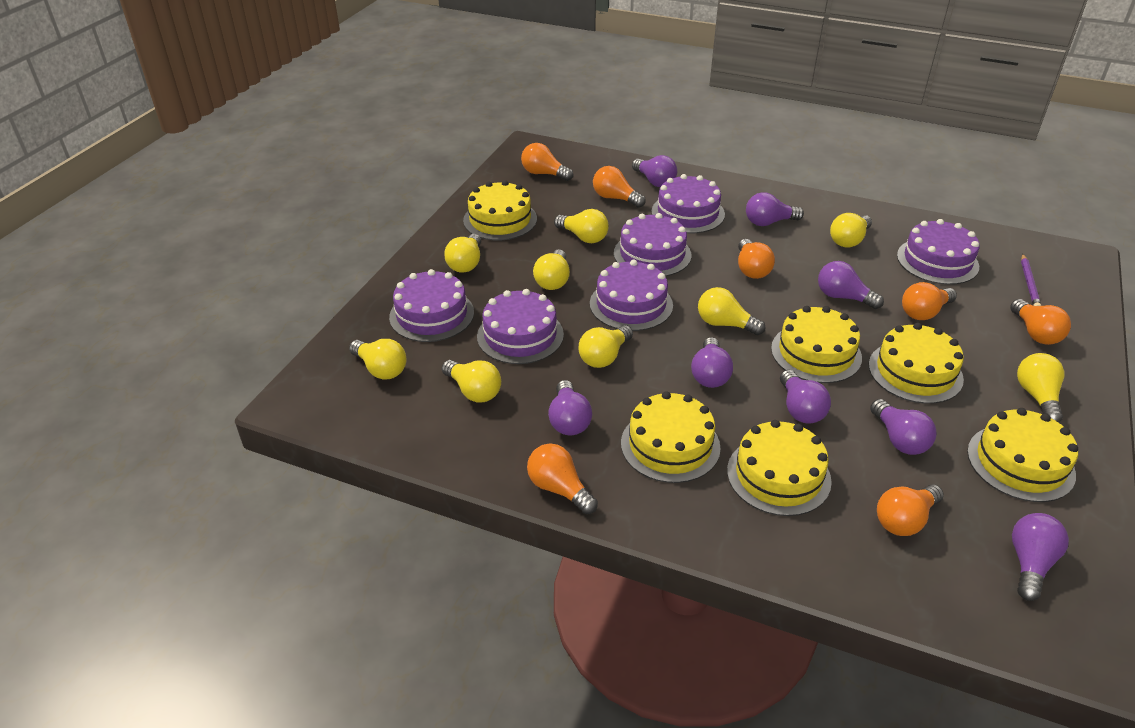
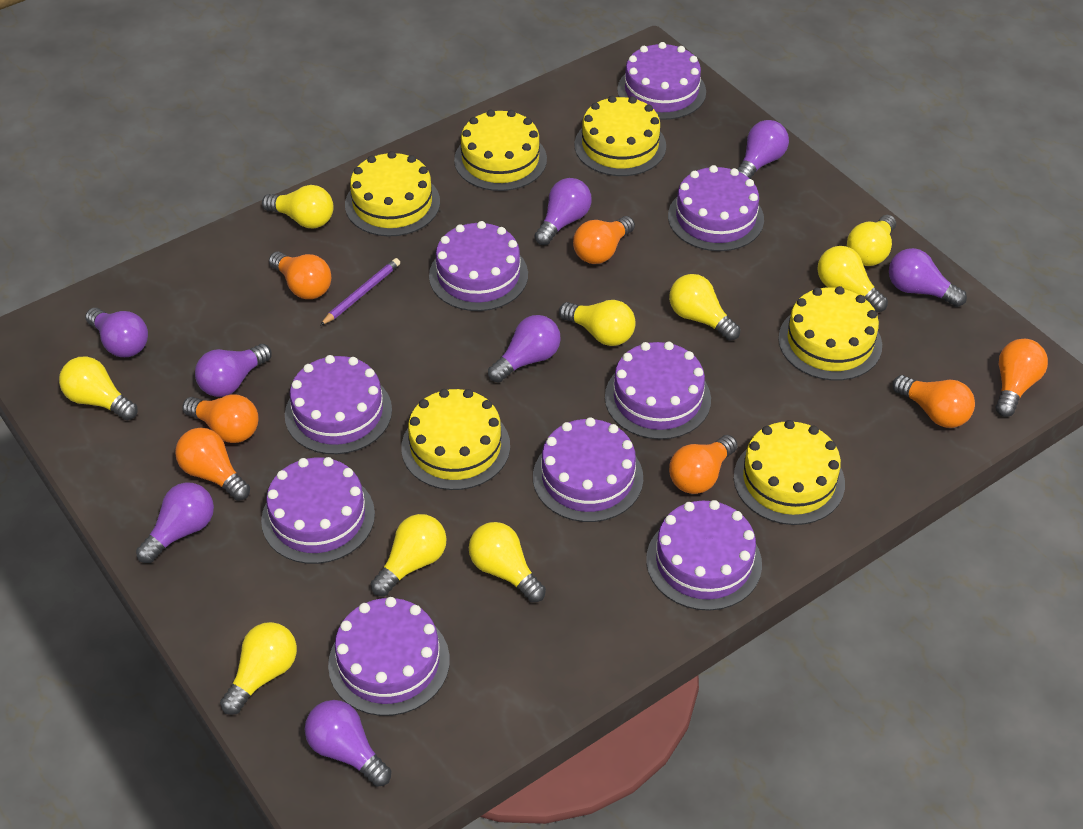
purple cake: 6 -> 9

